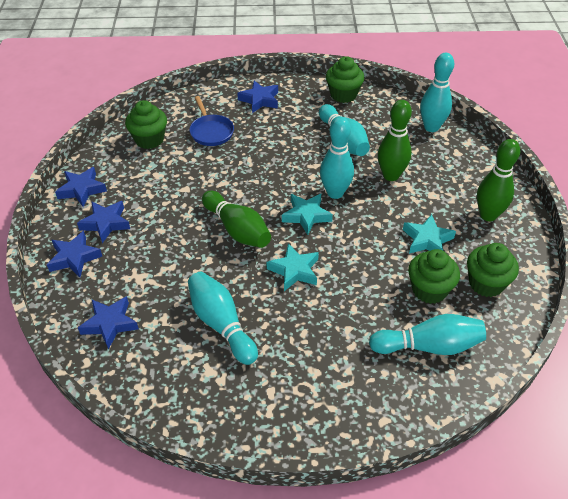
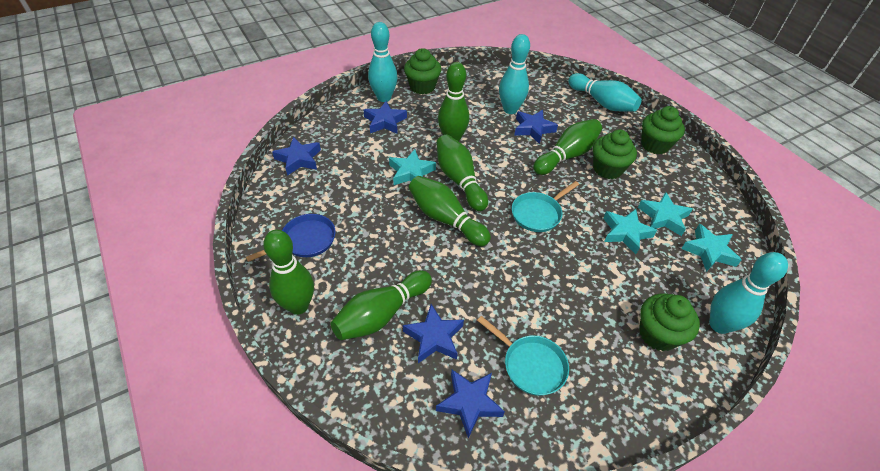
green bowling pin: 3 -> 6
turquoise bowling pin: 5 -> 4
turquoise pan: 0 -> 2
turquoise star: 3 -> 4

